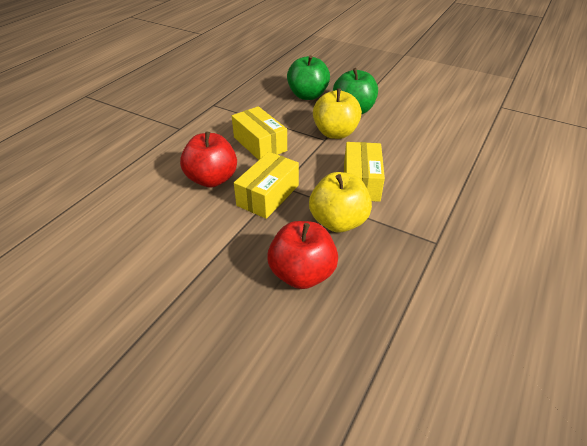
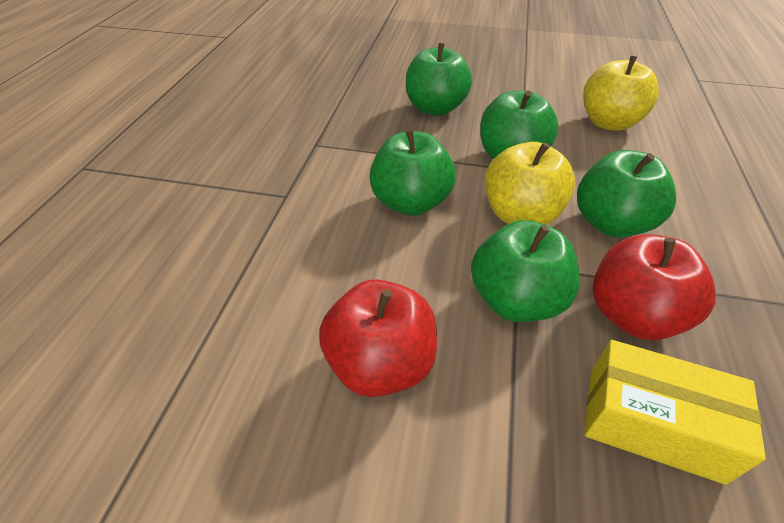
green apple: 2 -> 5
yellow box: 3 -> 1

